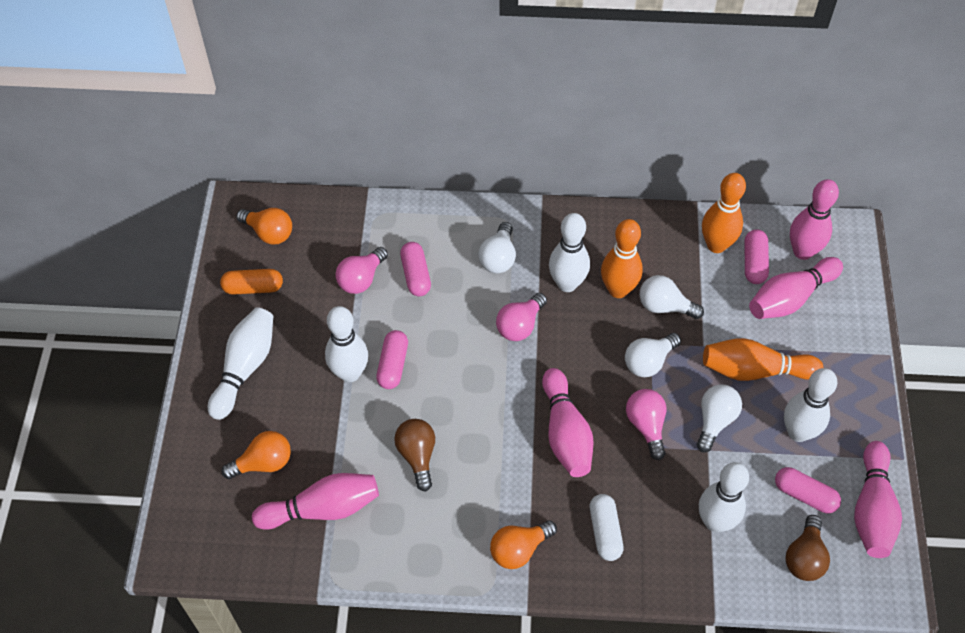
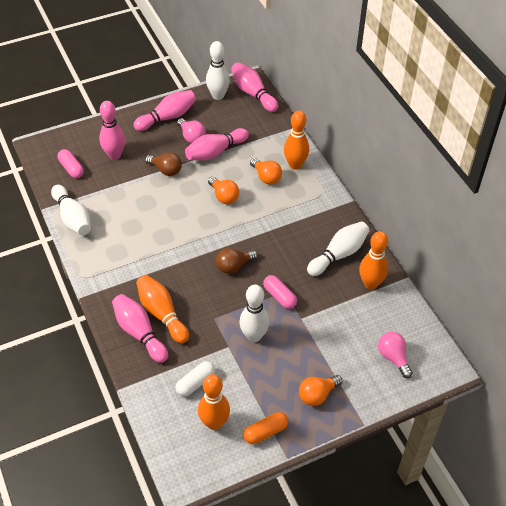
orange bowling pin: 3 -> 4
pink capsule: 4 -> 2
pink light bulb: 3 -> 2
white bowling pin: 5 -> 4
white light bulb: 4 -> 0

